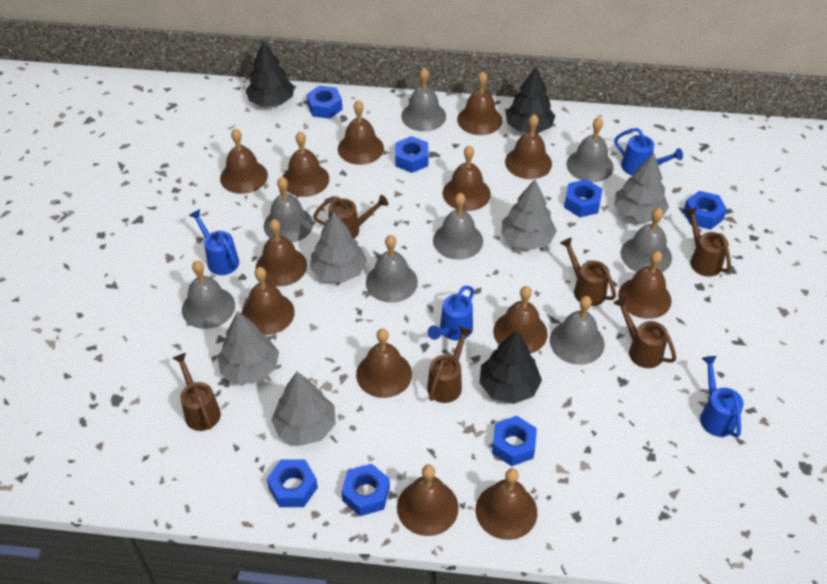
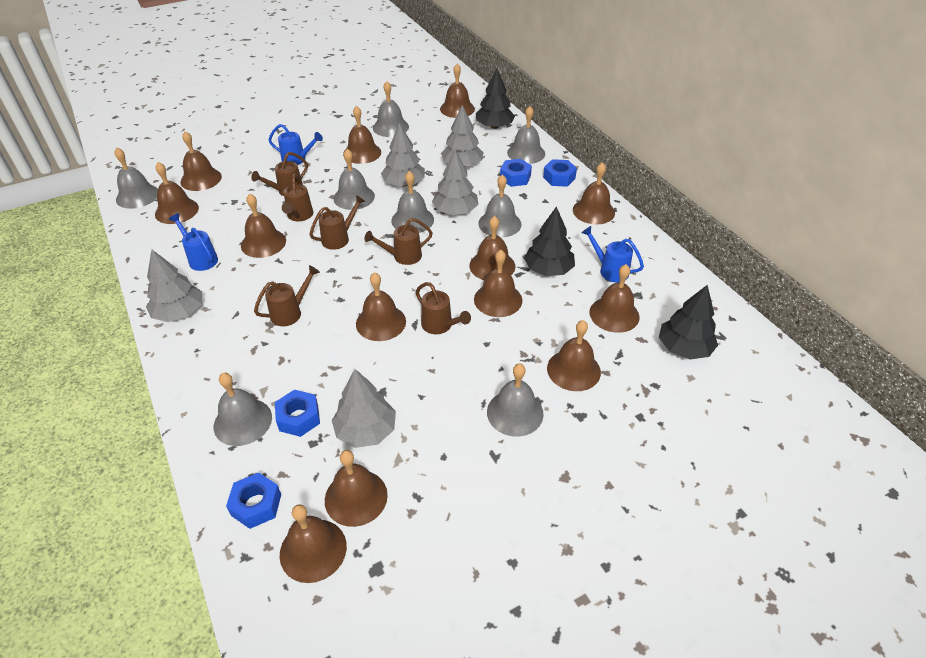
blue nut: 7 -> 4
blue watering can: 4 -> 3

